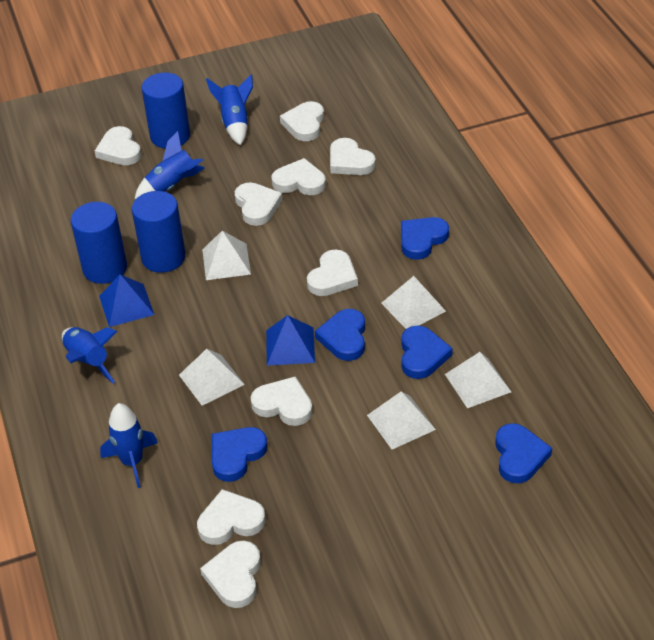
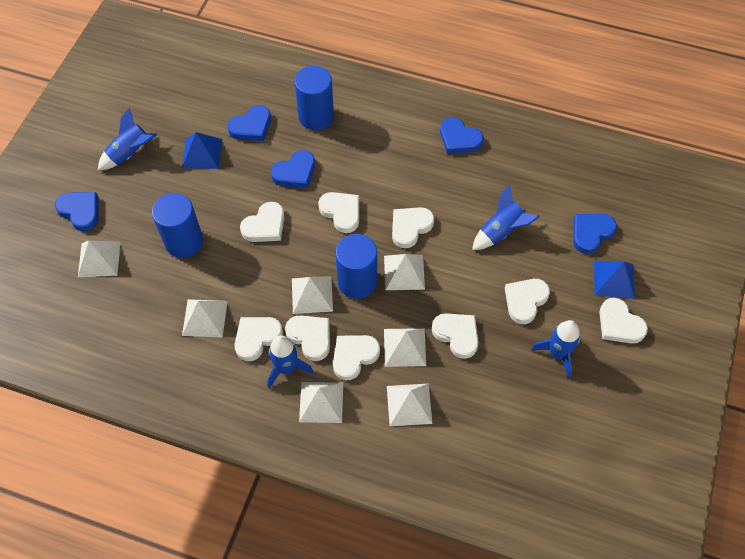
white pyramid: 5 -> 7

